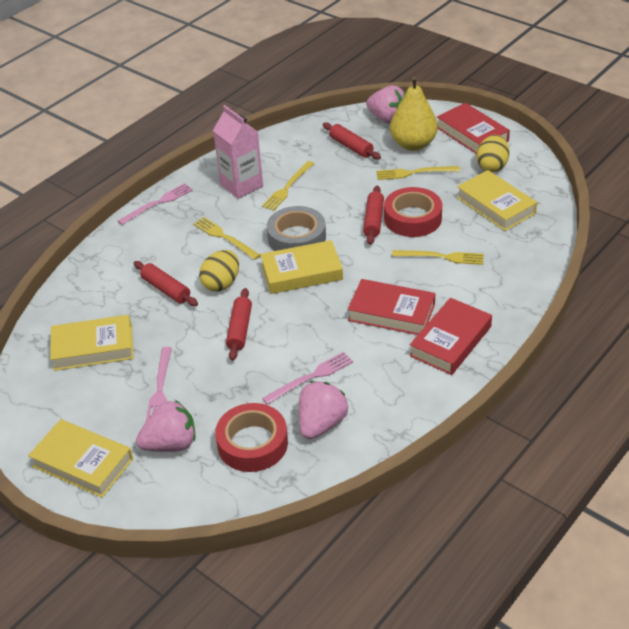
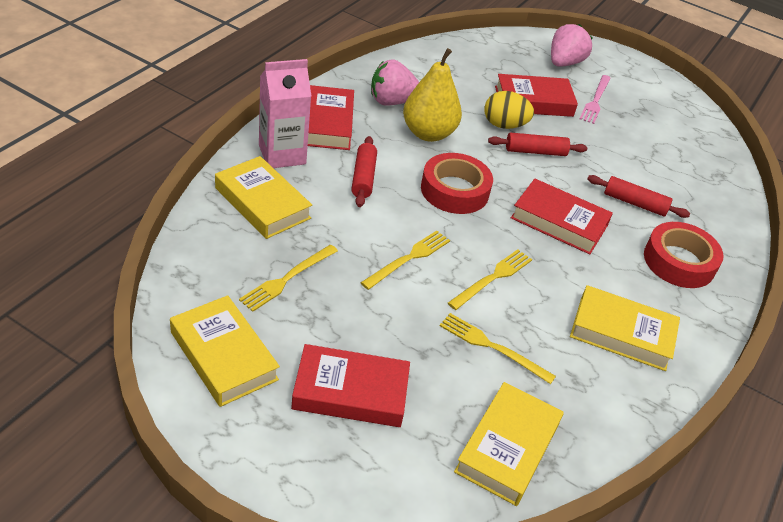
grey tape: 1 -> 0
pink fork: 3 -> 1
pink strawberry: 3 -> 2
red book: 3 -> 4
red rolling pin: 4 -> 3
yellow egg: 2 -> 1

